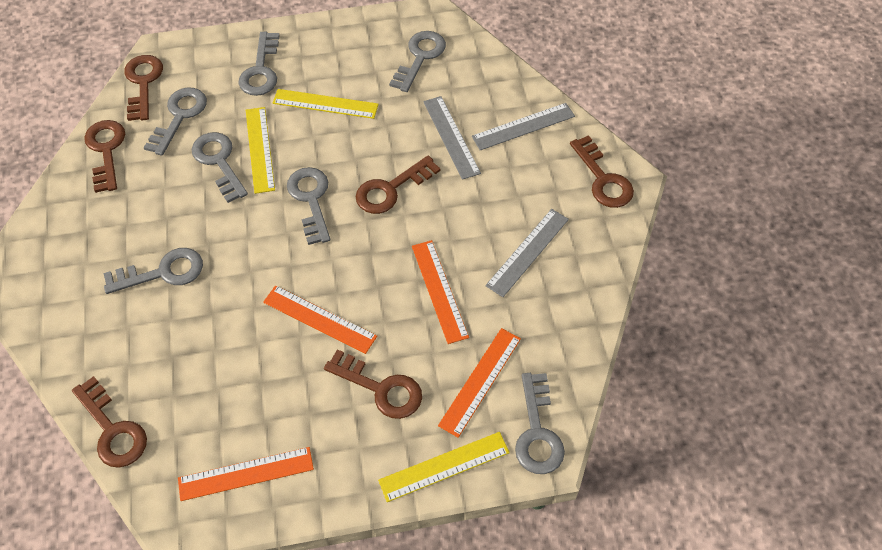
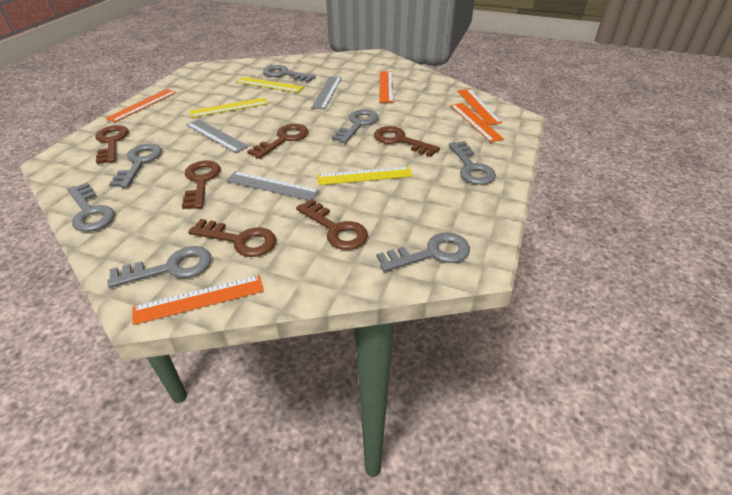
orange ruler: 4 -> 5

